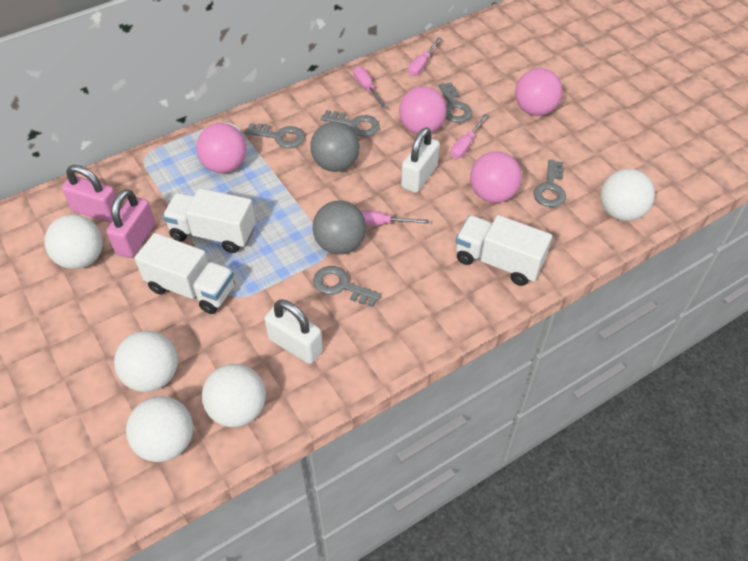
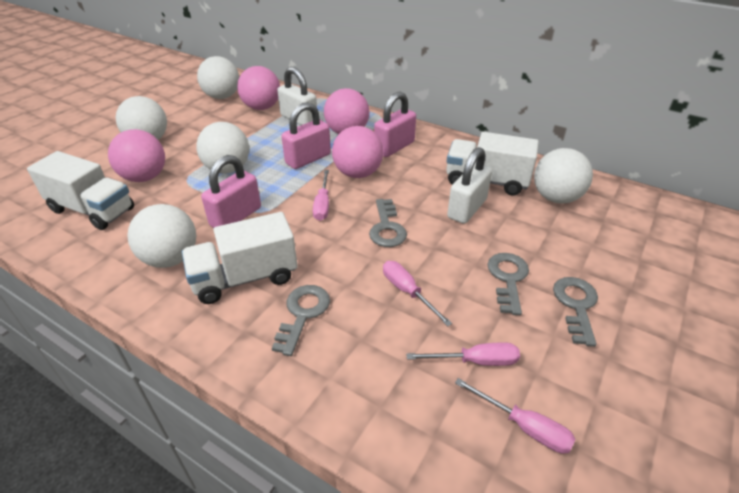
grey ball: 2 -> 0
grey key: 5 -> 4
pink padlock: 2 -> 3

